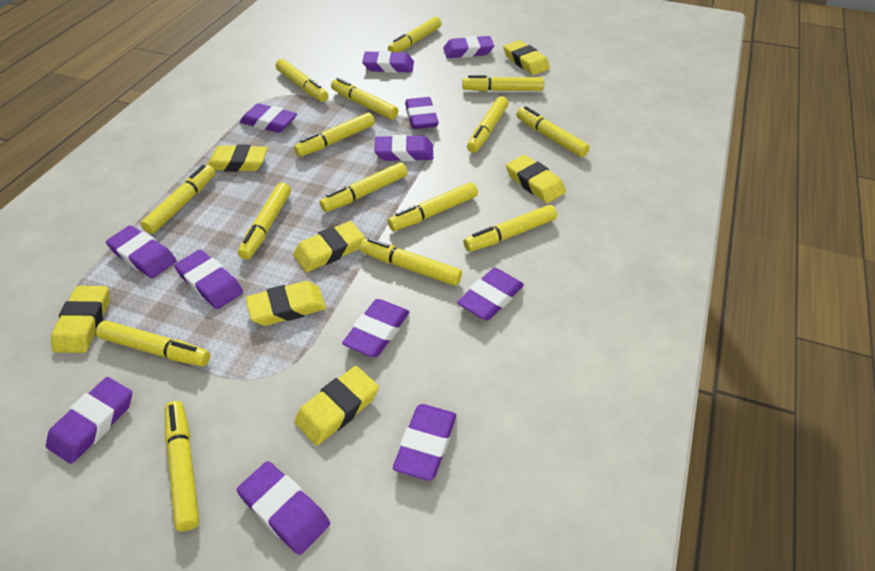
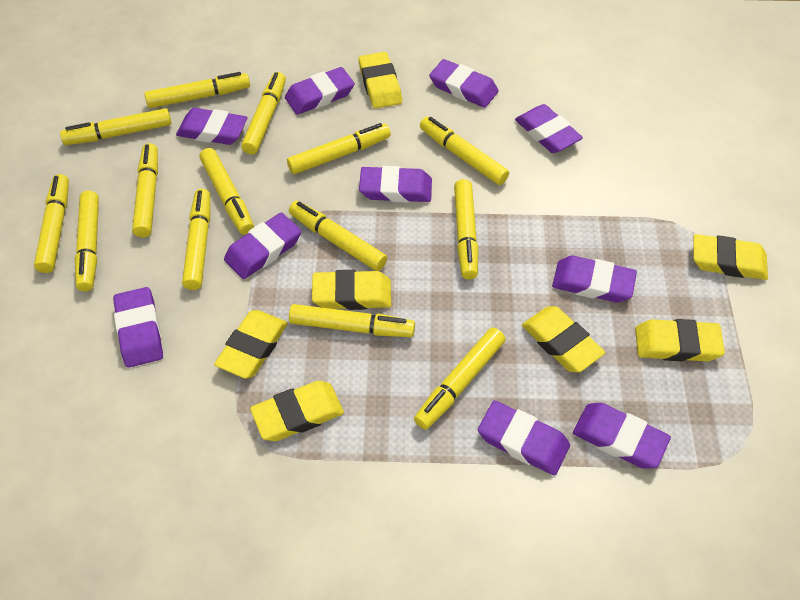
purple eraser: 12 -> 10
yellow marker: 15 -> 14

